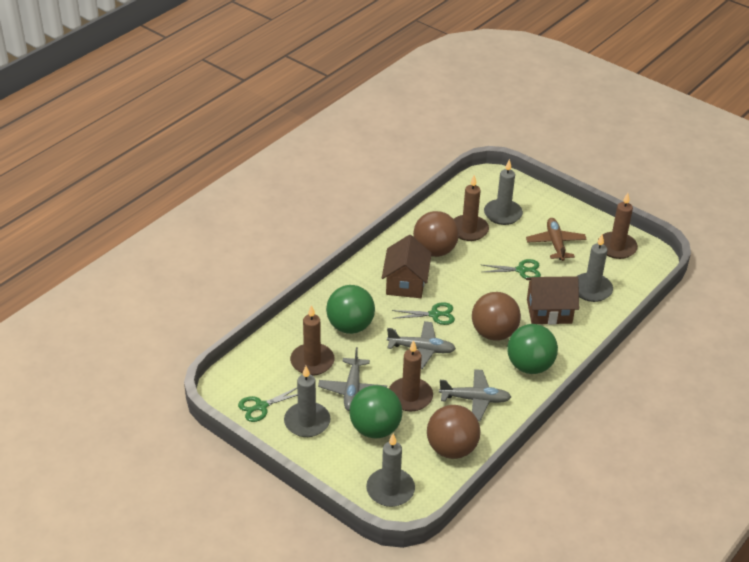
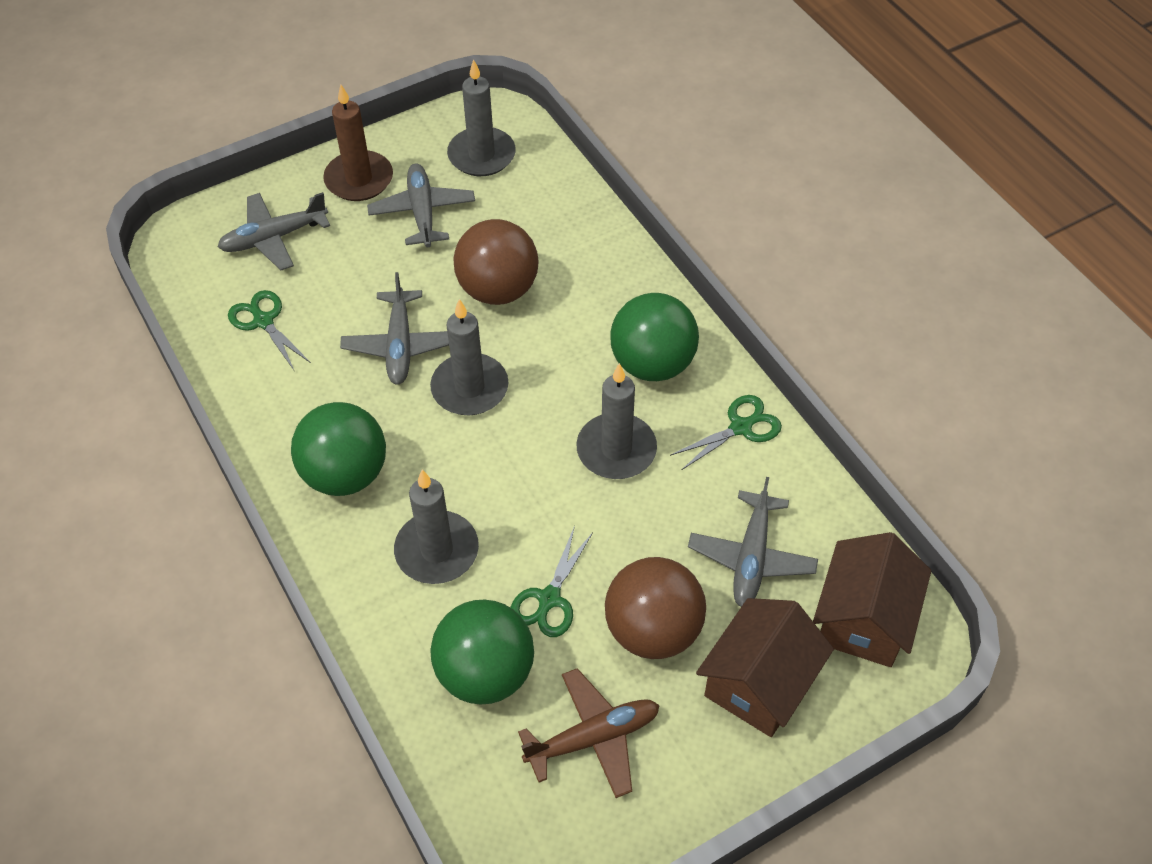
brown ball: 3 -> 2
brown candle: 4 -> 1
grey plane: 3 -> 4

